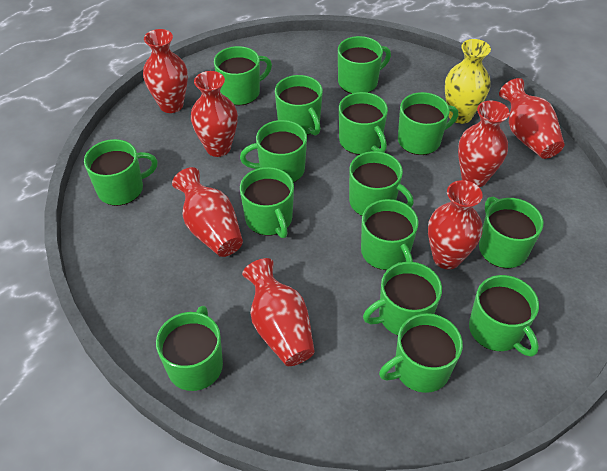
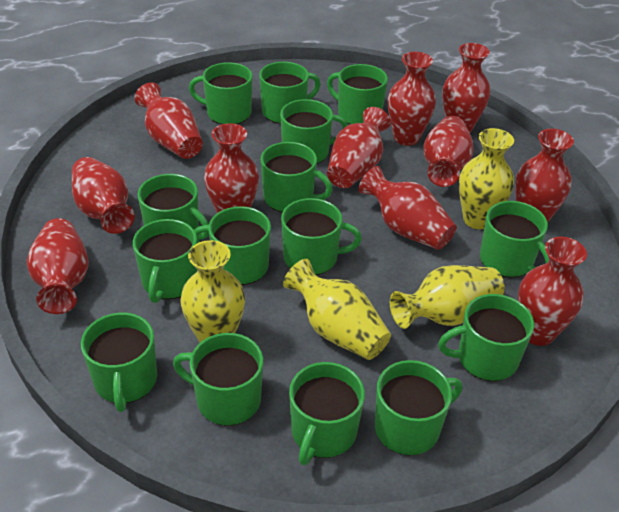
red vase: 7 -> 11
yellow vase: 1 -> 4

